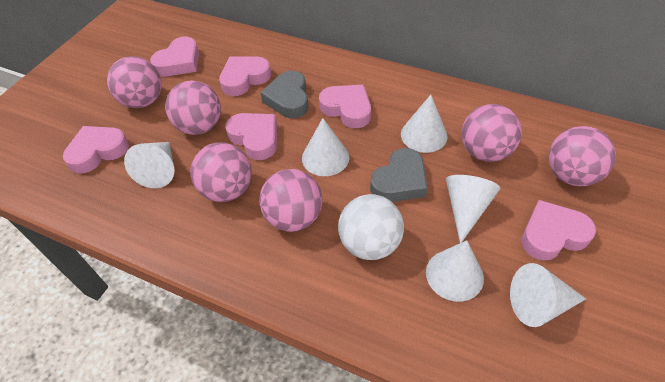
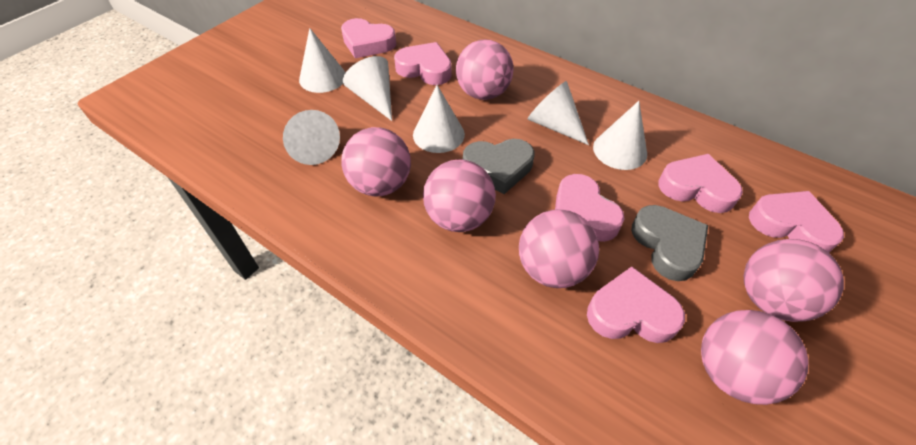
white ball: 1 -> 0

